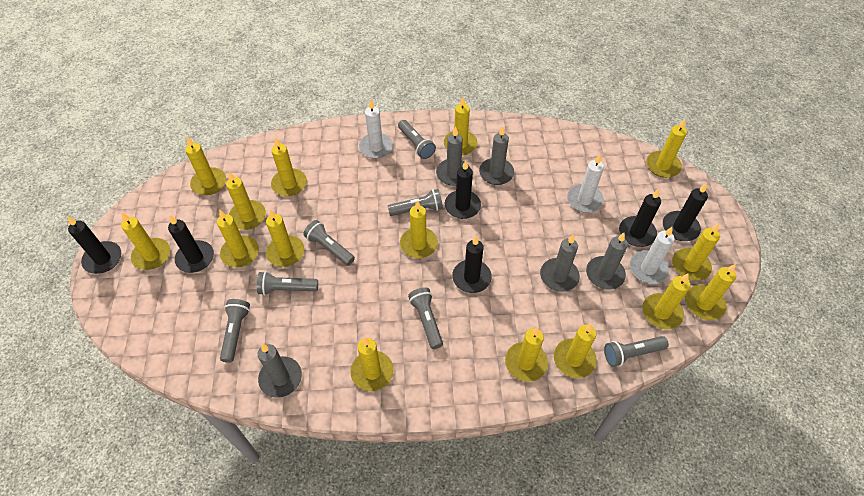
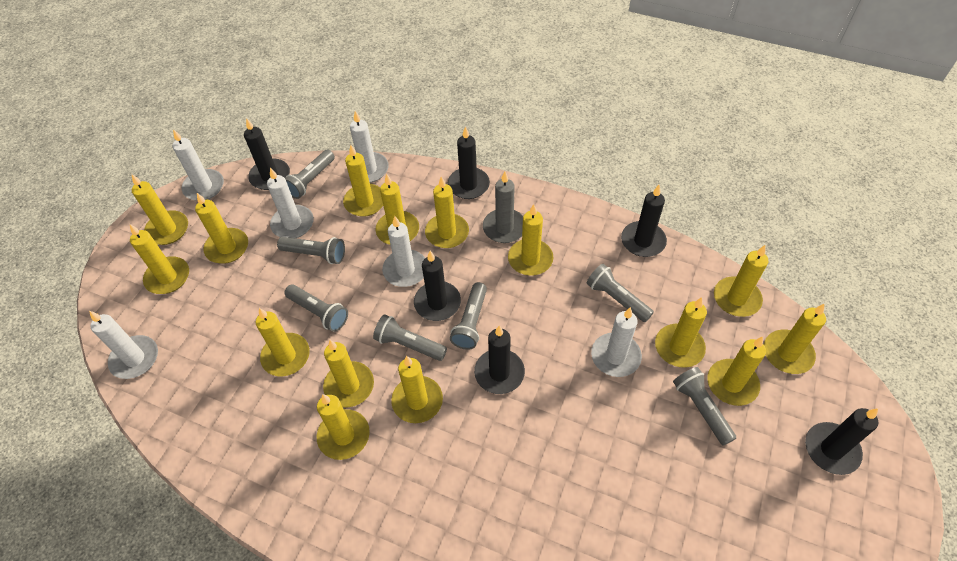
grey candle: 5 -> 1
white candle: 3 -> 6

